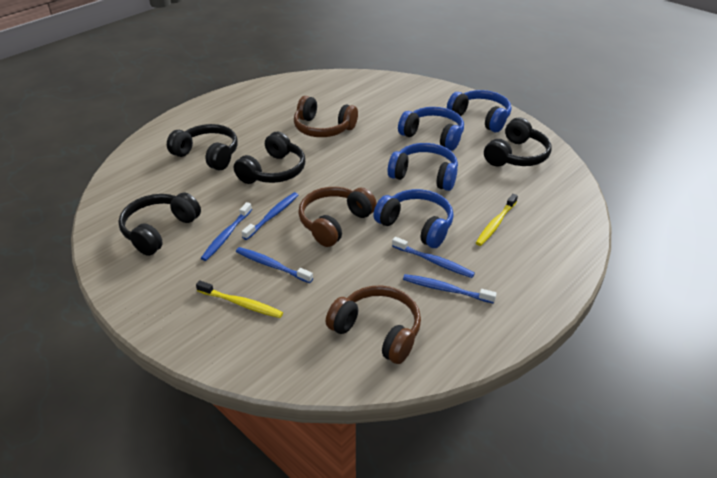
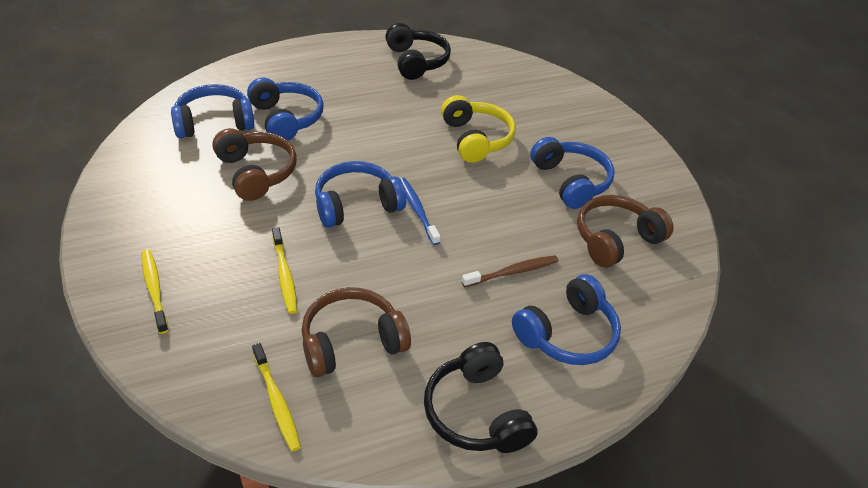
black headphones: 4 -> 2
blue headphones: 4 -> 5
blue toothbrush: 5 -> 1
brown toothbrush: 0 -> 1
yellow headphones: 0 -> 1
yellow toothbrush: 2 -> 3

